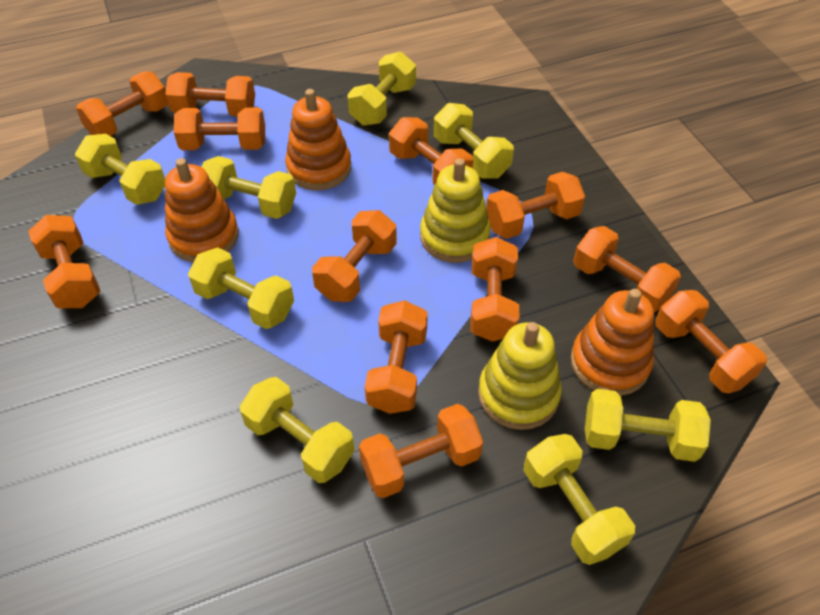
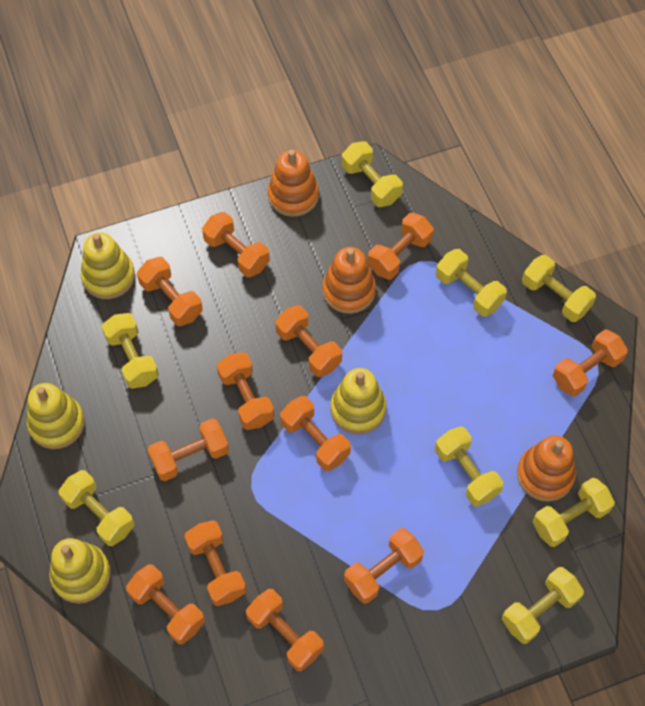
yellow stacking toy: 2 -> 4

